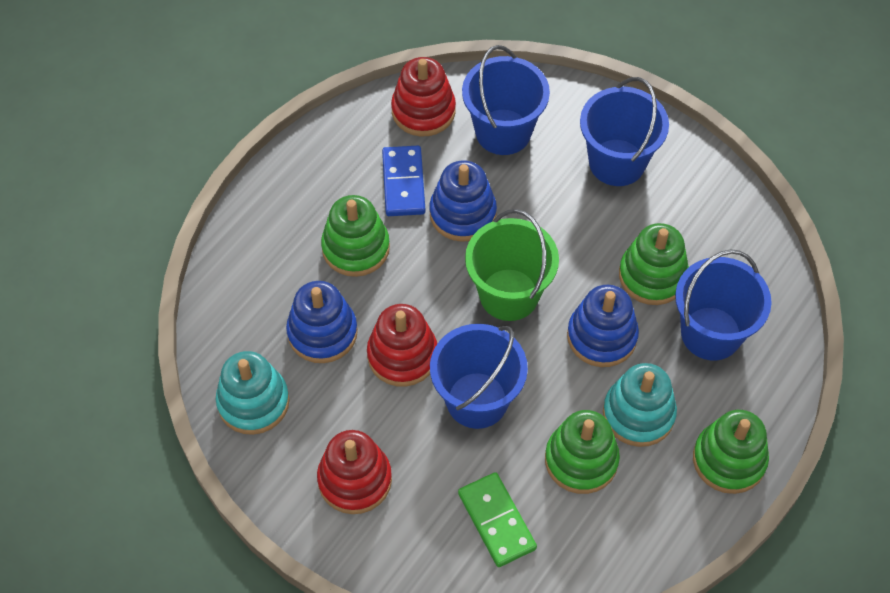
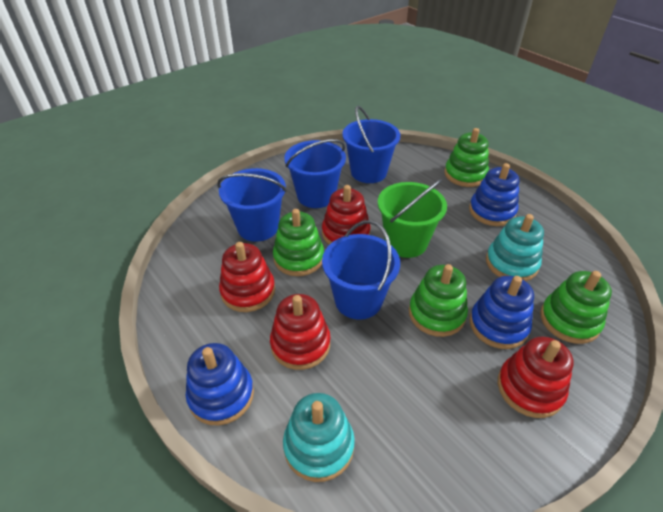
blue domino: 1 -> 0
green domino: 1 -> 0
red stacking toy: 3 -> 4

